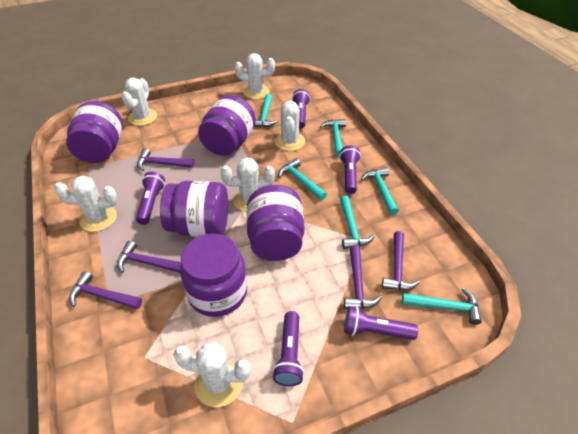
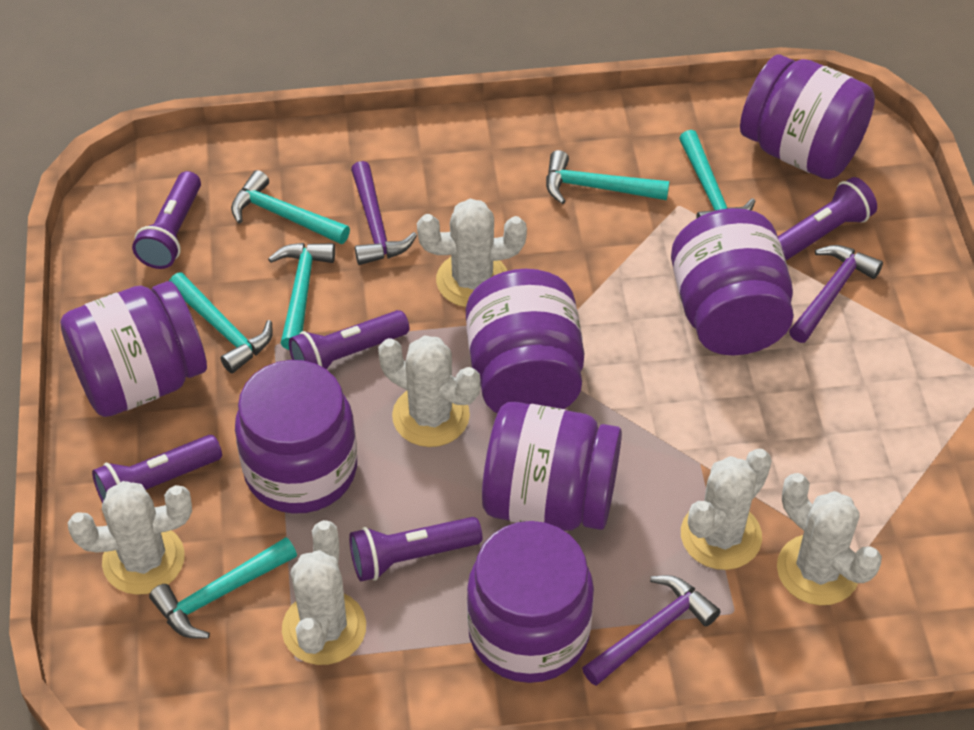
purple hammer: 5 -> 3
purple jar: 5 -> 7

